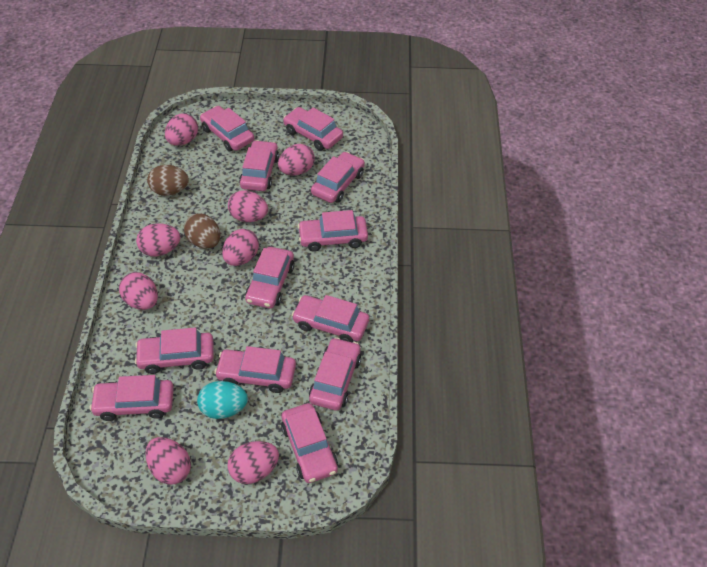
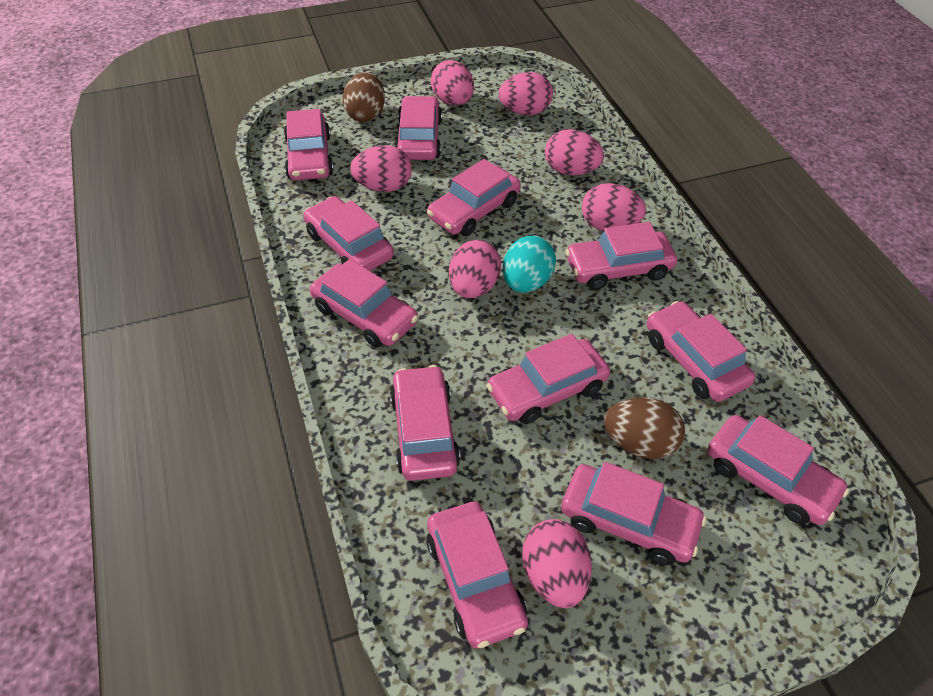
pink egg: 8 -> 7

